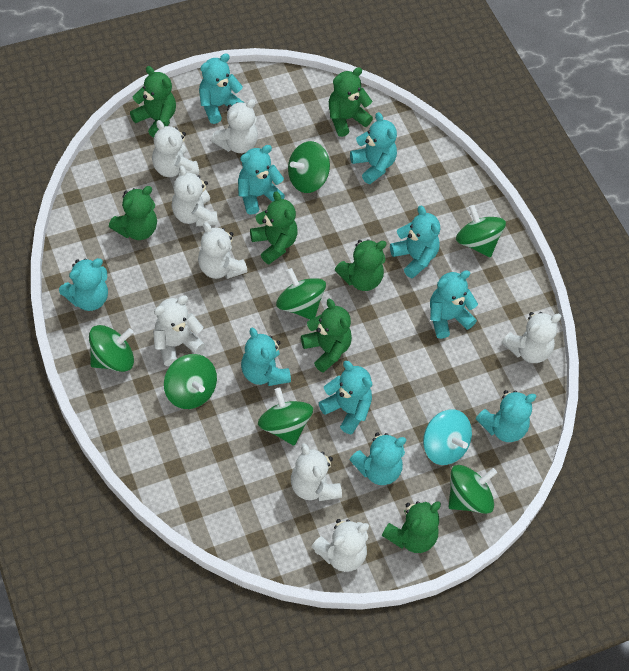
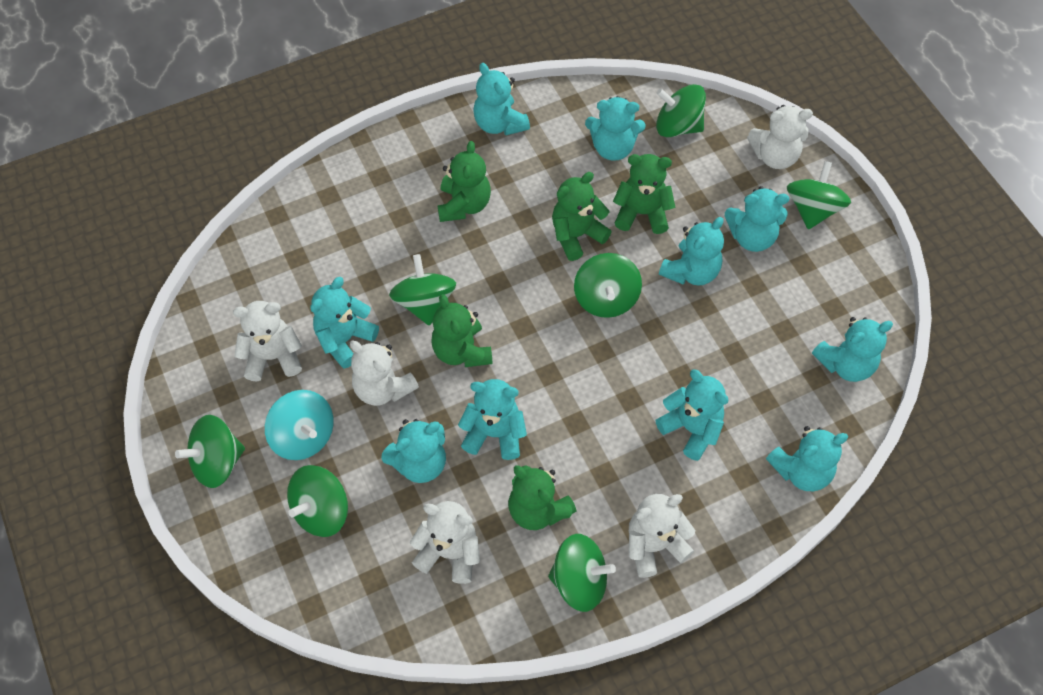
green teddy bear: 7 -> 5
white teddy bear: 8 -> 5

